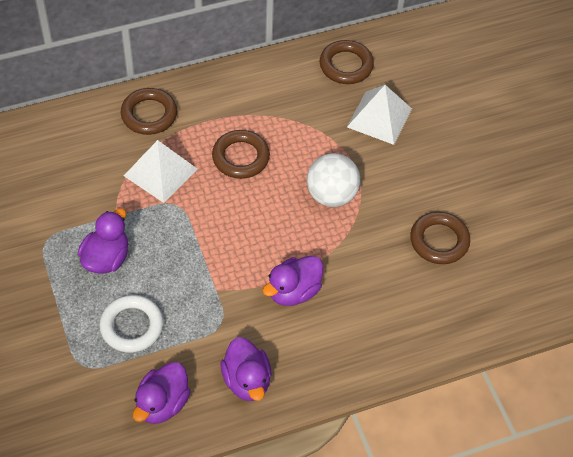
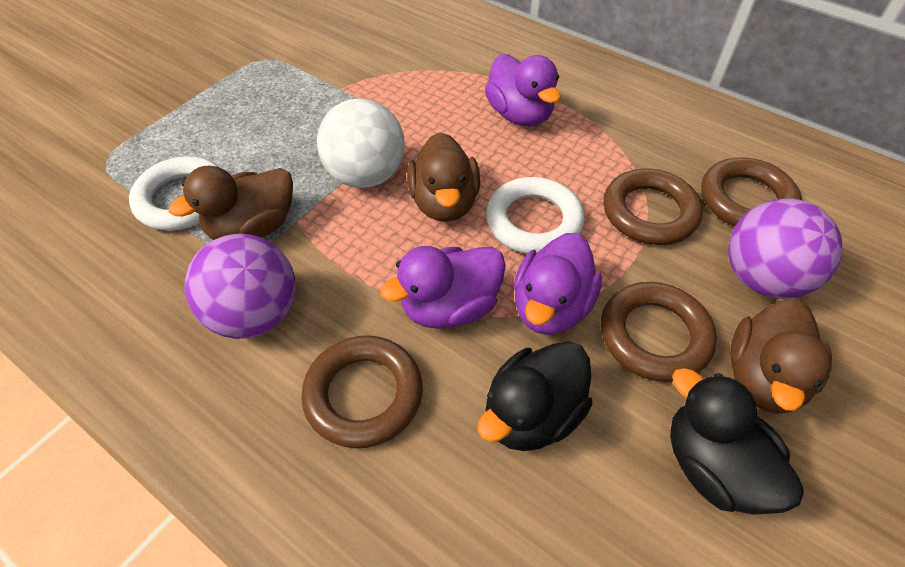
black duck: 0 -> 2
brown duck: 0 -> 3
purple ball: 0 -> 2
purple duck: 4 -> 3
white pyramid: 2 -> 0
white ring: 1 -> 2

